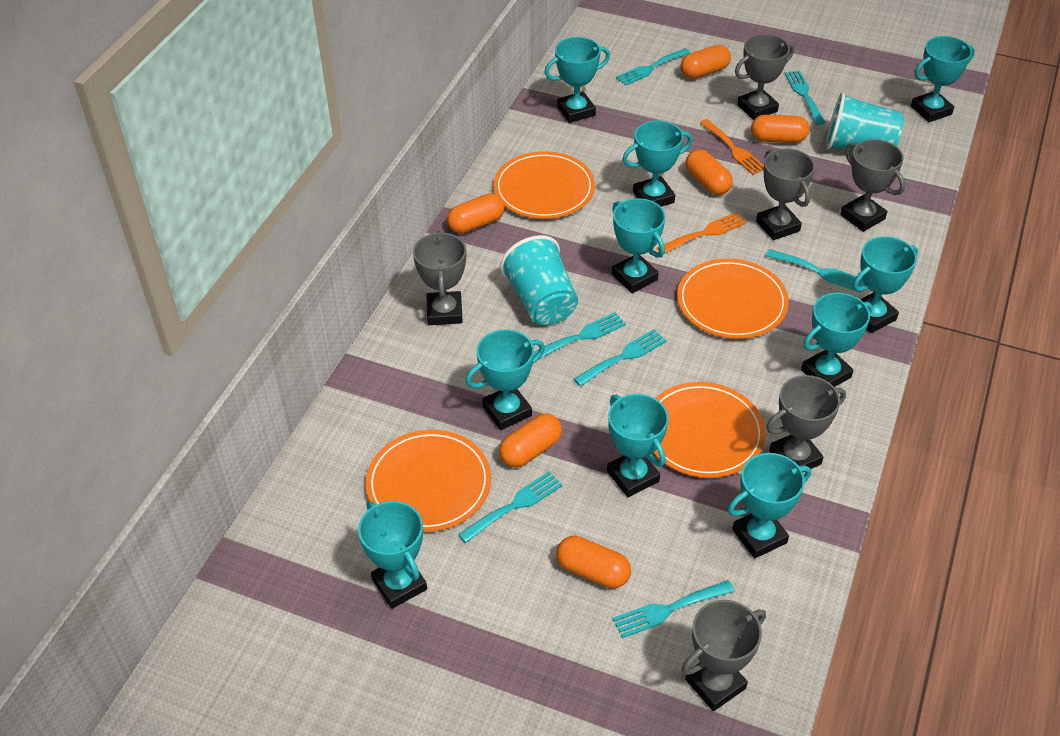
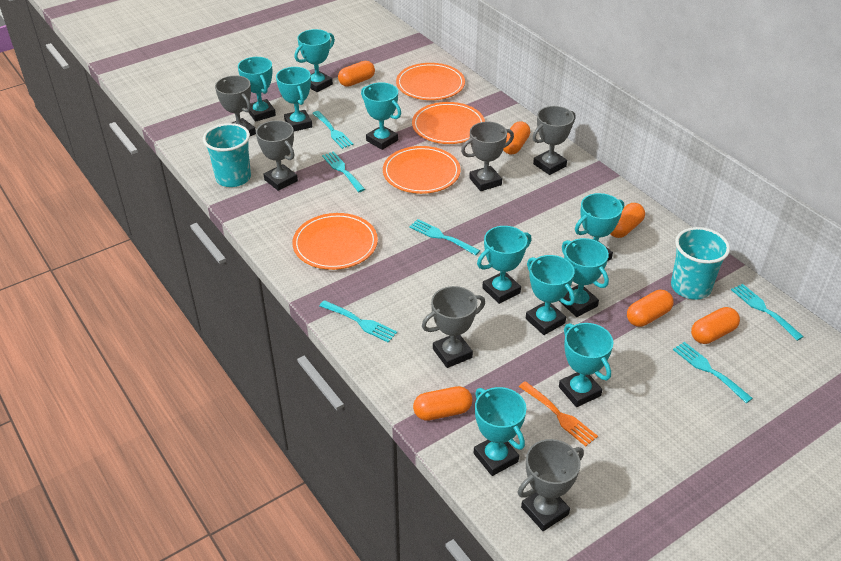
orange fork: 2 -> 1
turquoise fork: 7 -> 6

